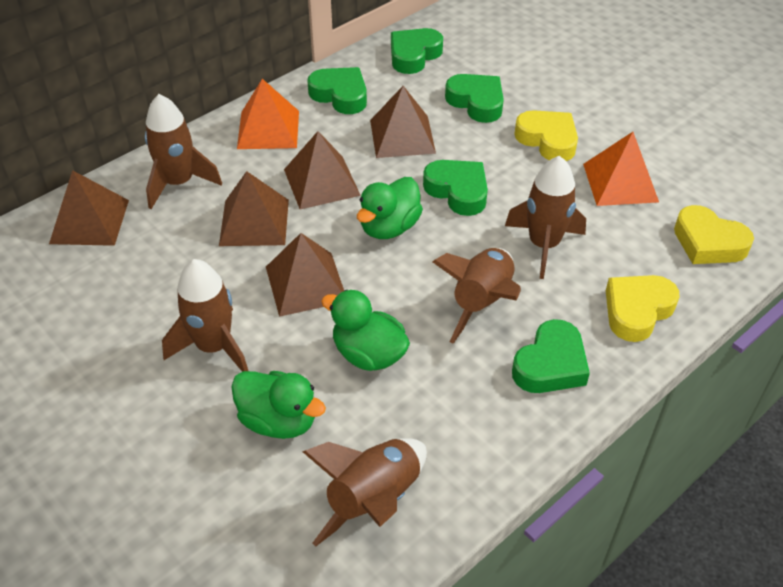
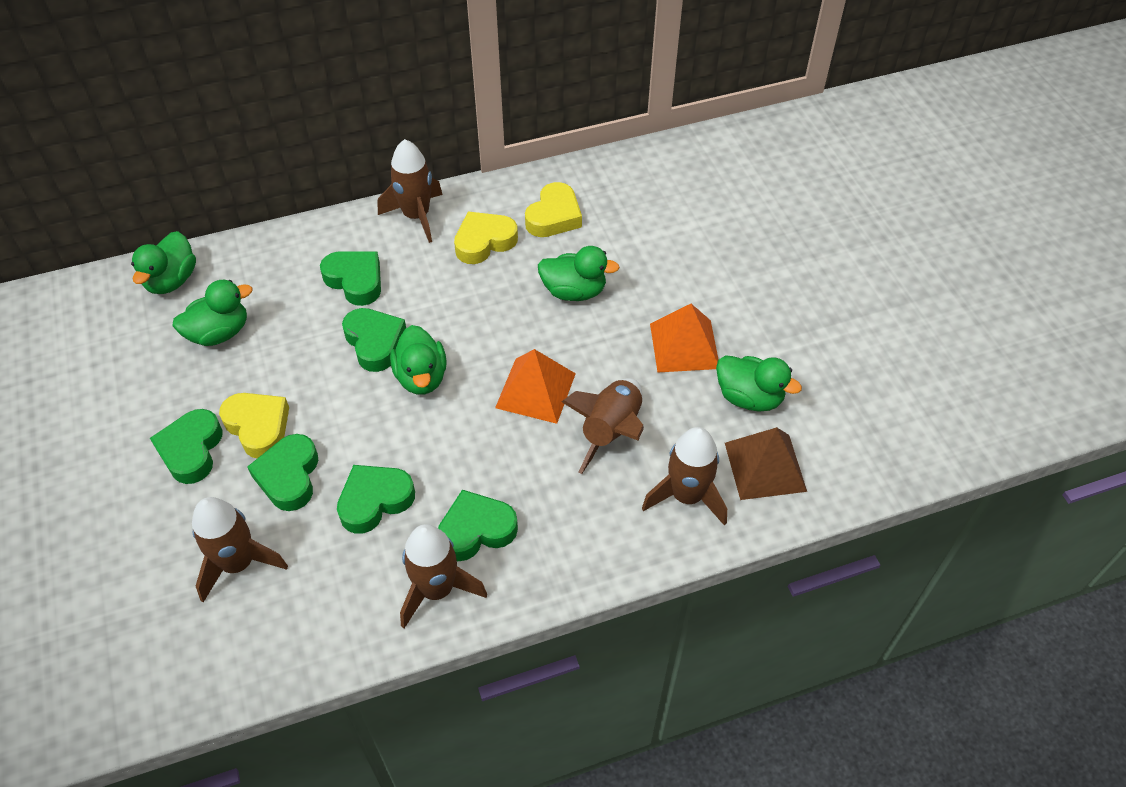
brown pyramid: 5 -> 1
green duck: 3 -> 5
green heart: 5 -> 6

